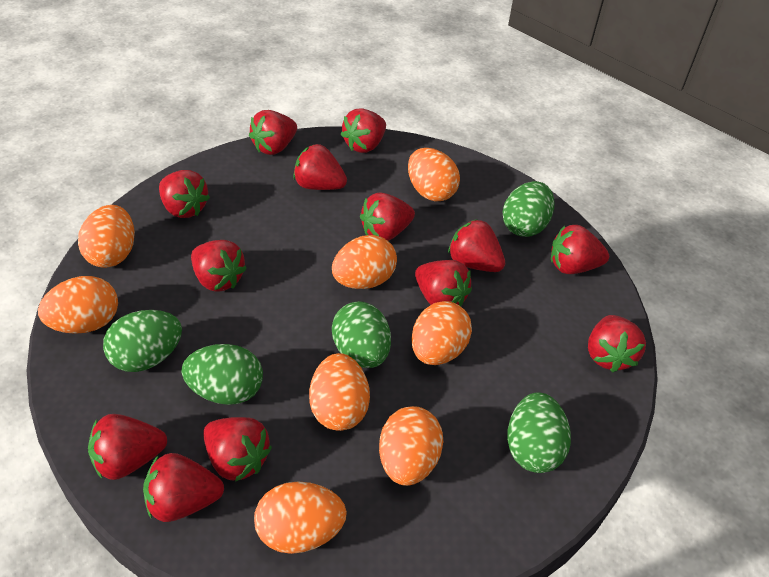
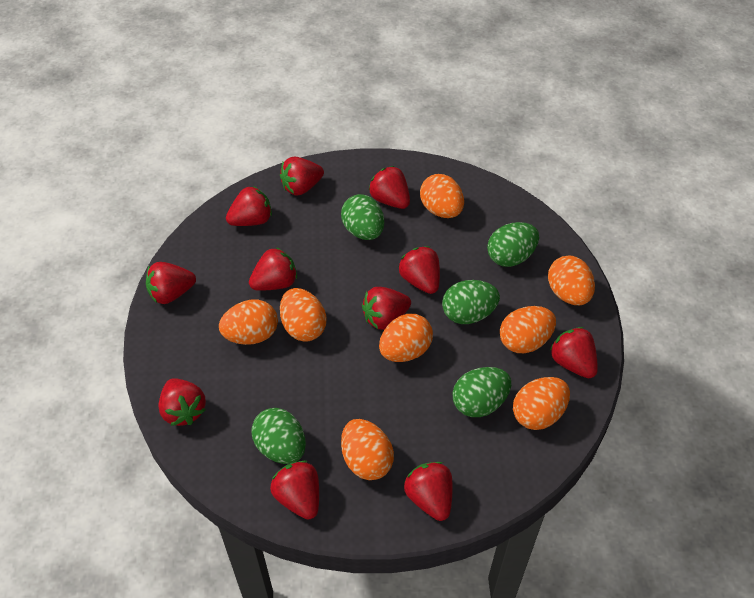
red strawberry: 13 -> 11

